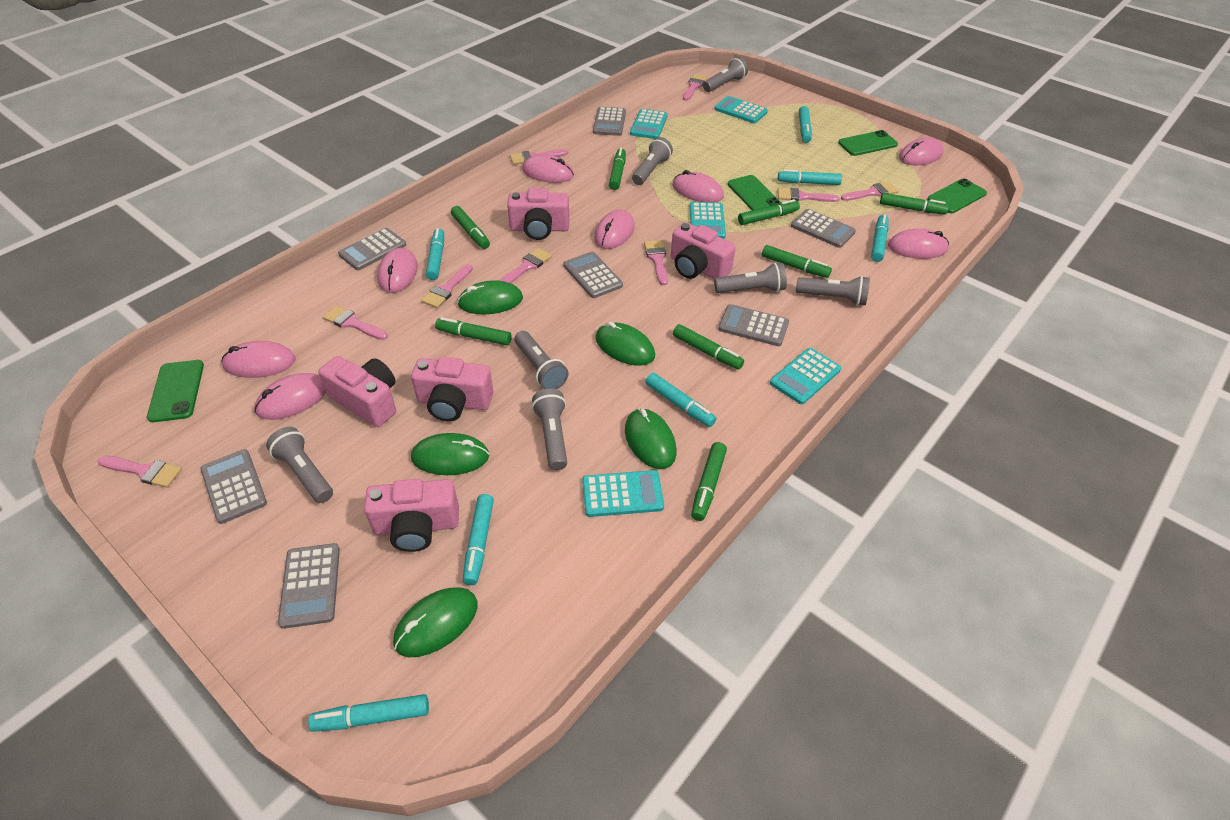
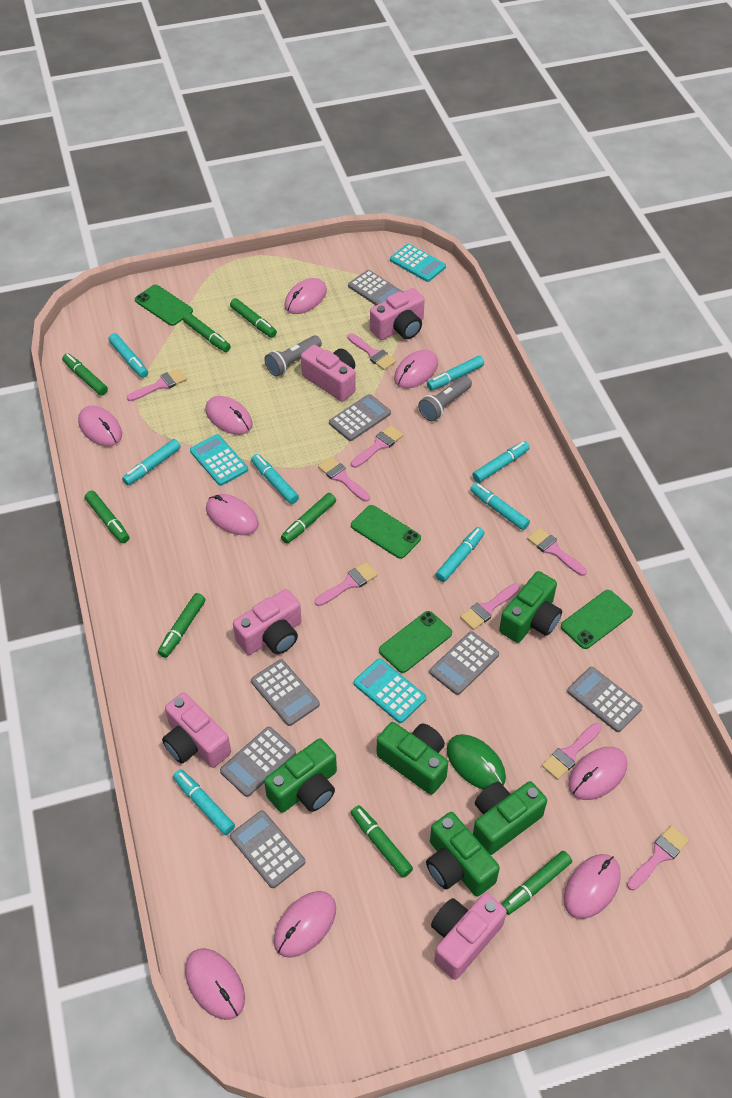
green camera: 0 -> 5
green mouse: 5 -> 1
grey flashlight: 7 -> 2
pink mouse: 8 -> 9
turquoise calculator: 5 -> 3
turquoise marker: 7 -> 8

